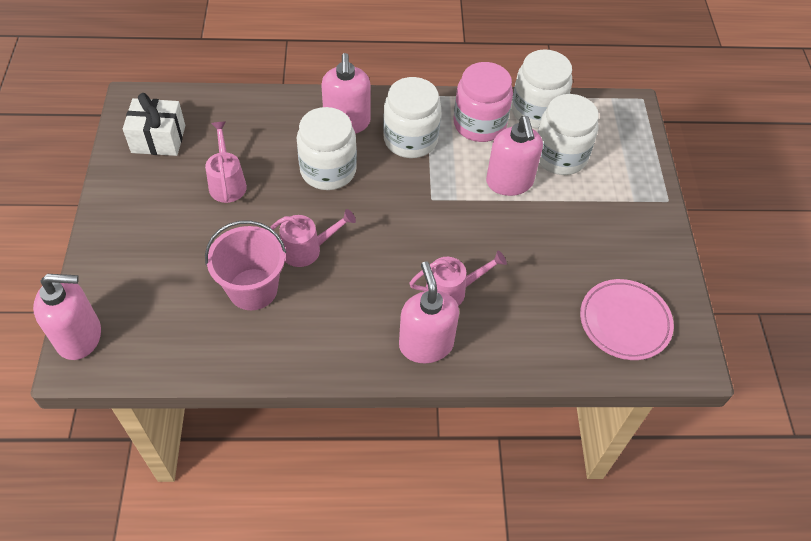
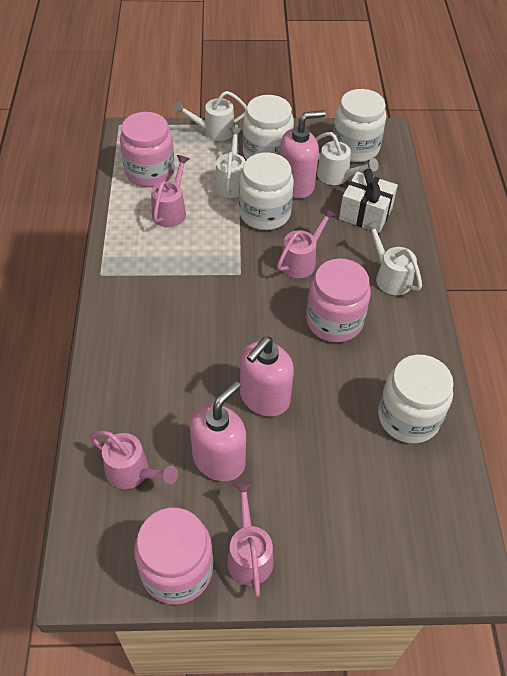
pink bucket: 1 -> 0
pink jar: 1 -> 3
pink plate: 1 -> 0
pink soap dispenser: 4 -> 3
pink watering can: 3 -> 4
white watering can: 0 -> 4

